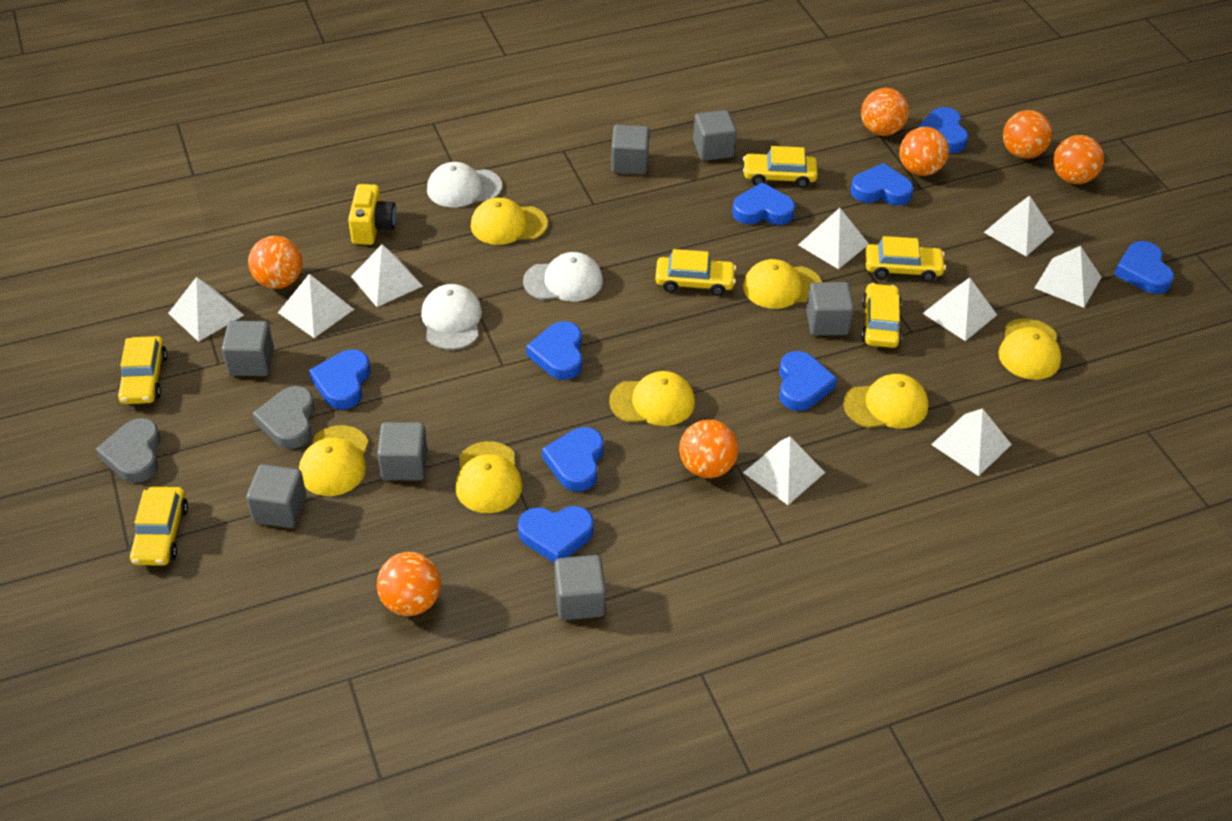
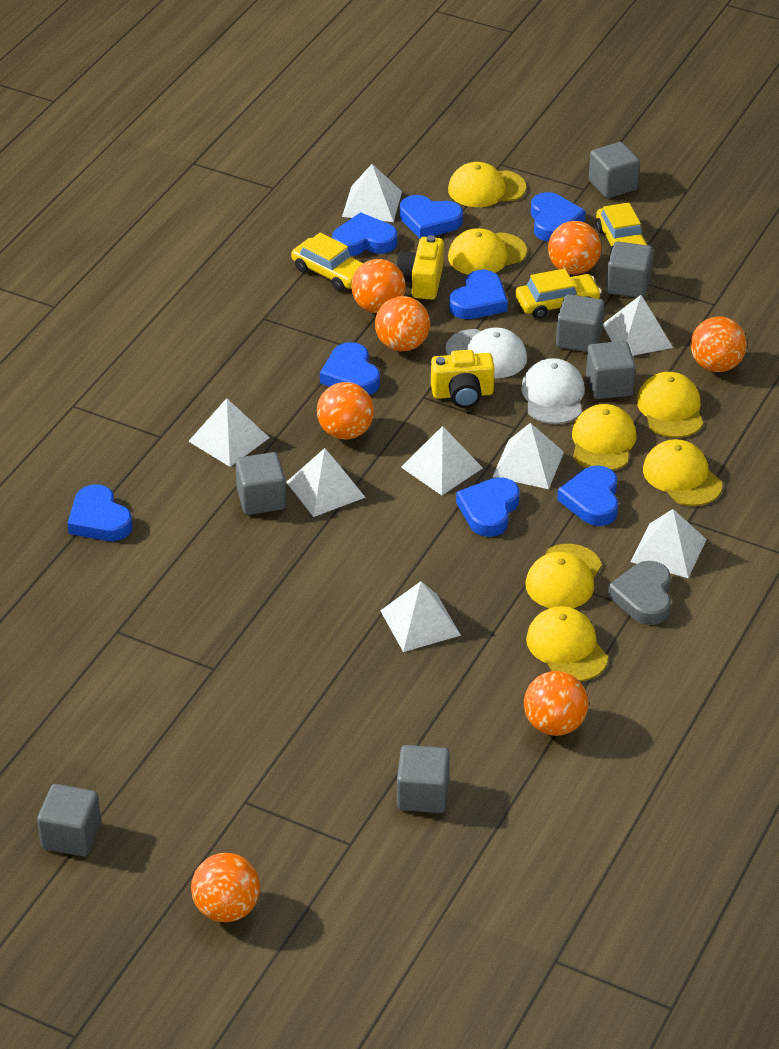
blue heart: 9 -> 8
grey heart: 2 -> 1
white cap: 3 -> 2
white pyramid: 9 -> 8
yellow camera: 1 -> 2
yellow car: 6 -> 3

